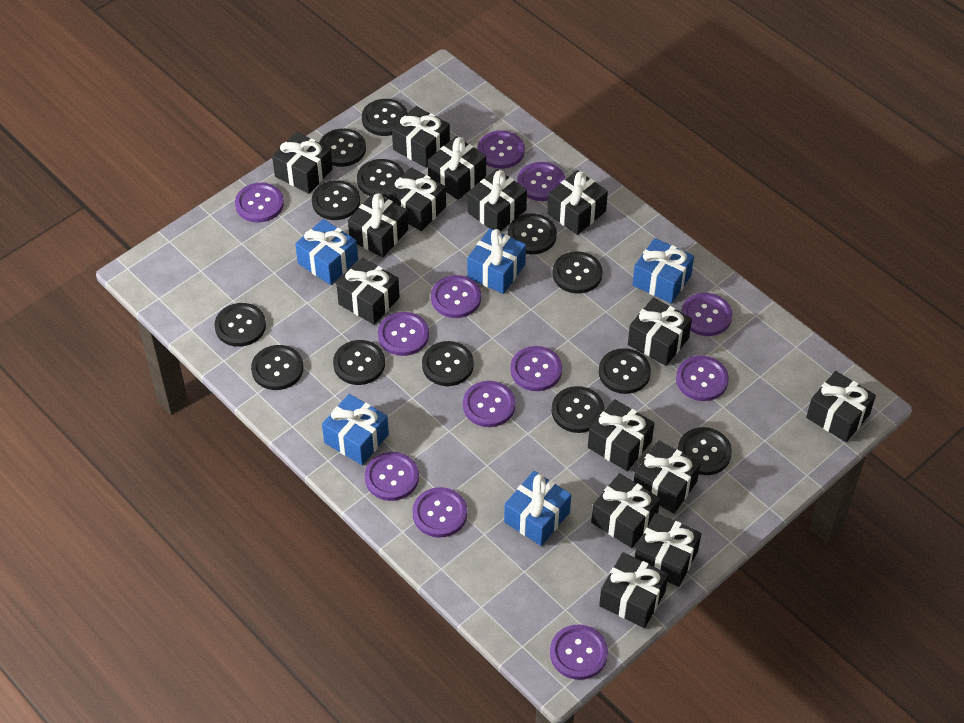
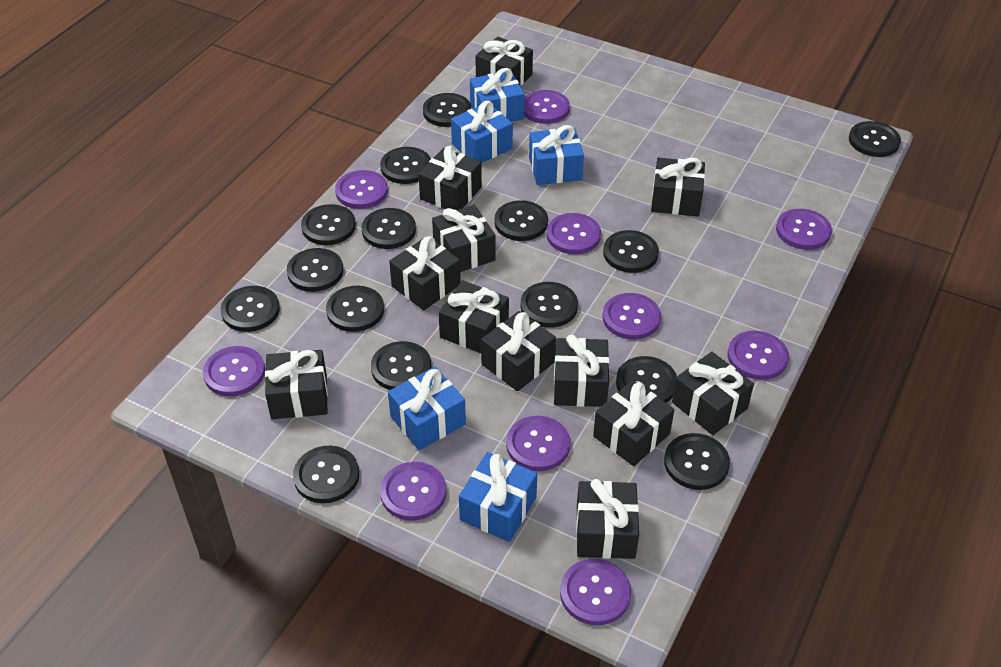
black button: 13 -> 15
black gift: 15 -> 12
purple button: 12 -> 10

